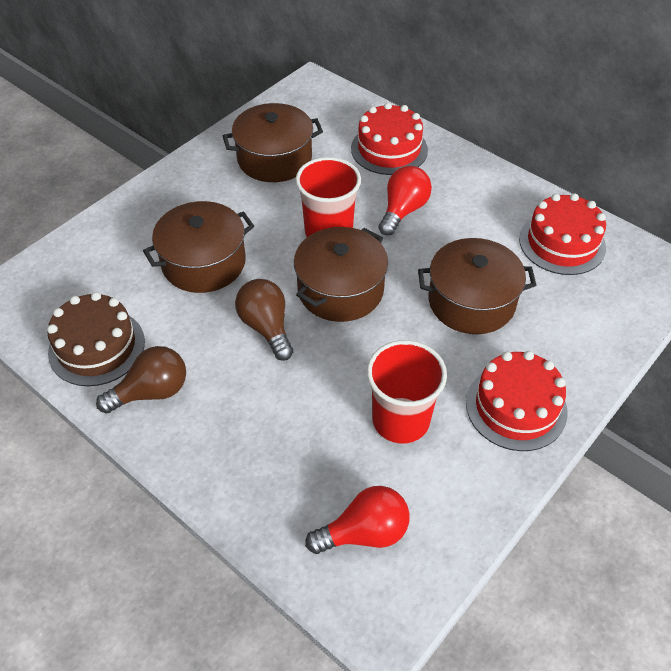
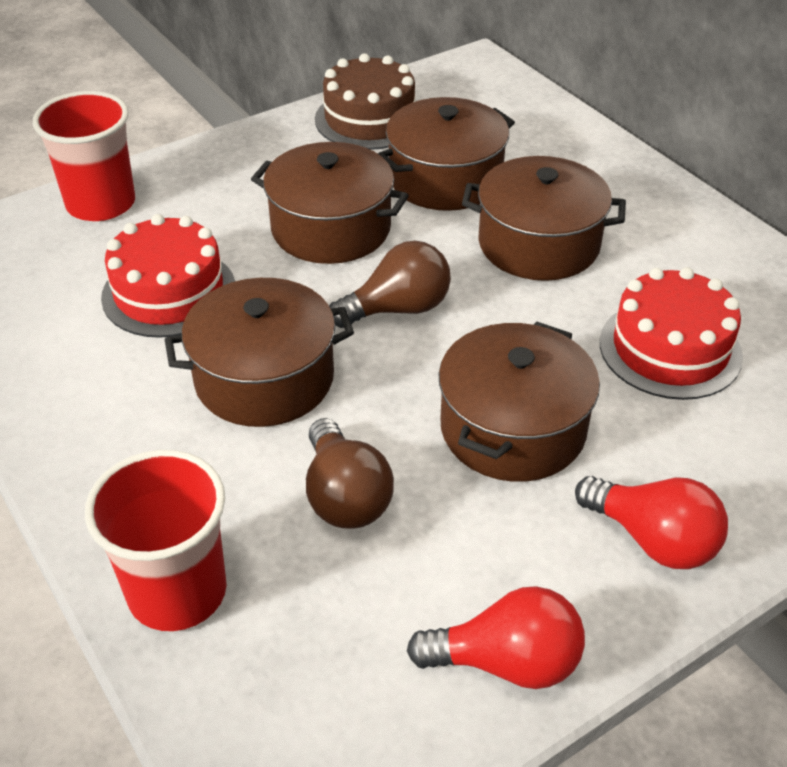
brown pot: 4 -> 5
red cake: 3 -> 2

